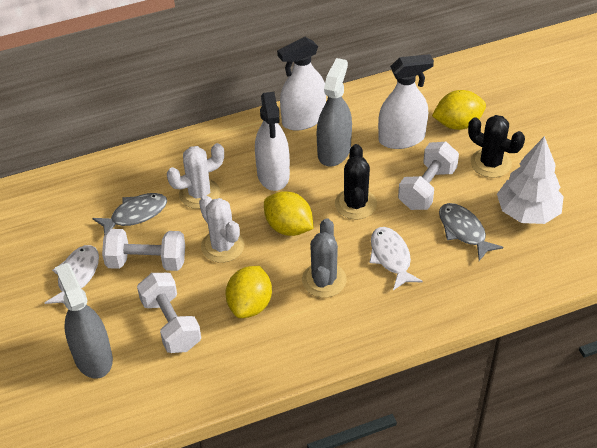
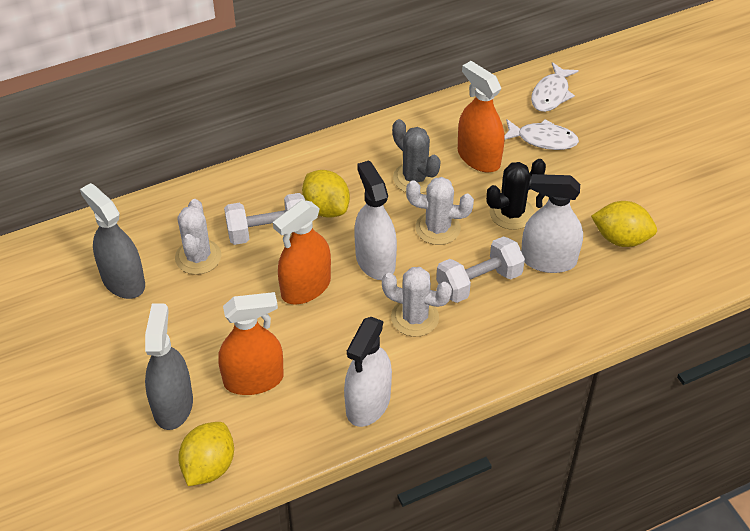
black cactus: 2 -> 1
grey fish: 2 -> 0
orange spray bottle: 0 -> 3
white cactus: 2 -> 3
white dumbbell: 3 -> 2
white tree: 1 -> 0

